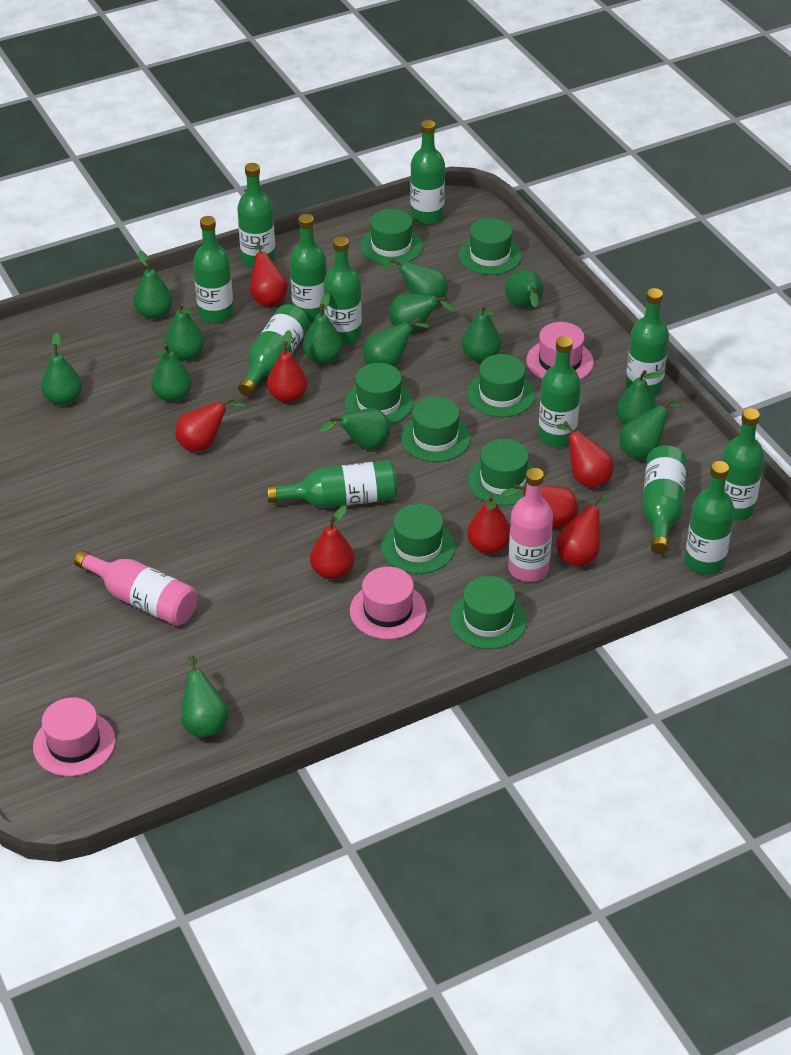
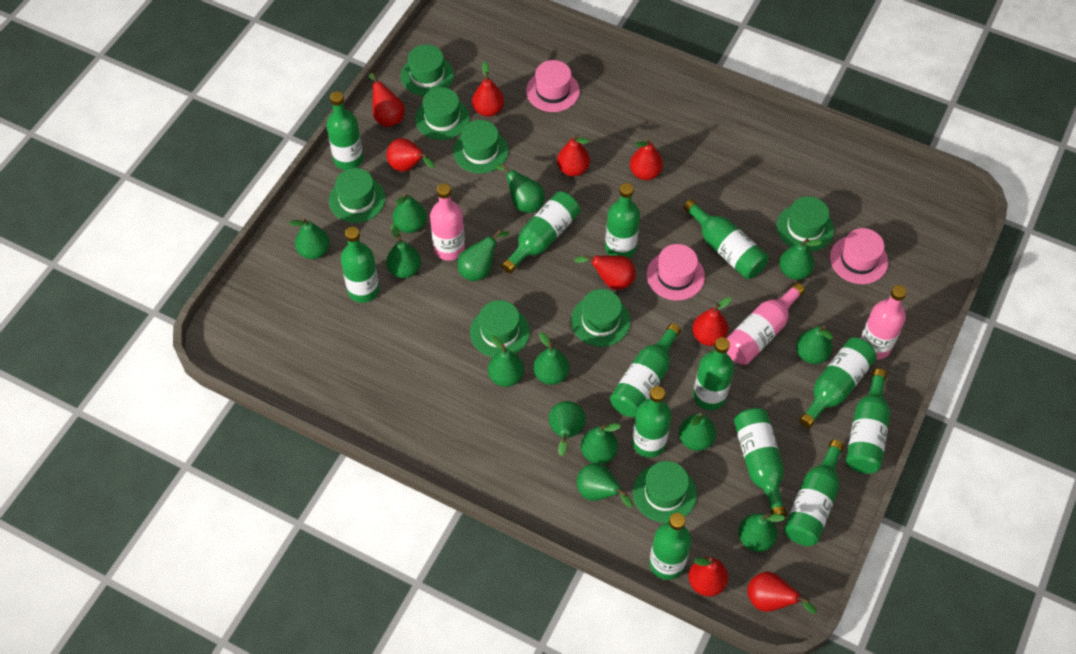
green bottle: 12 -> 13
pink bottle: 2 -> 3
red pear: 8 -> 9

